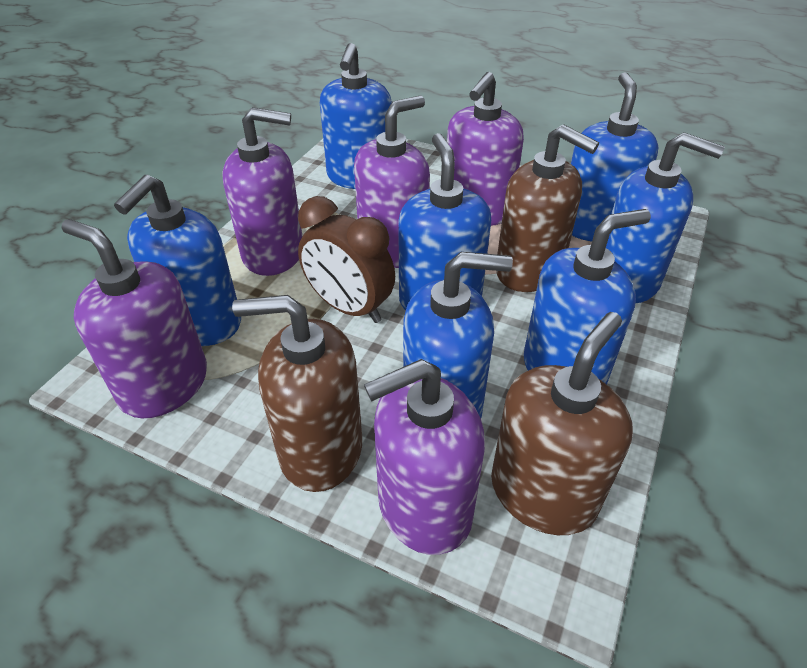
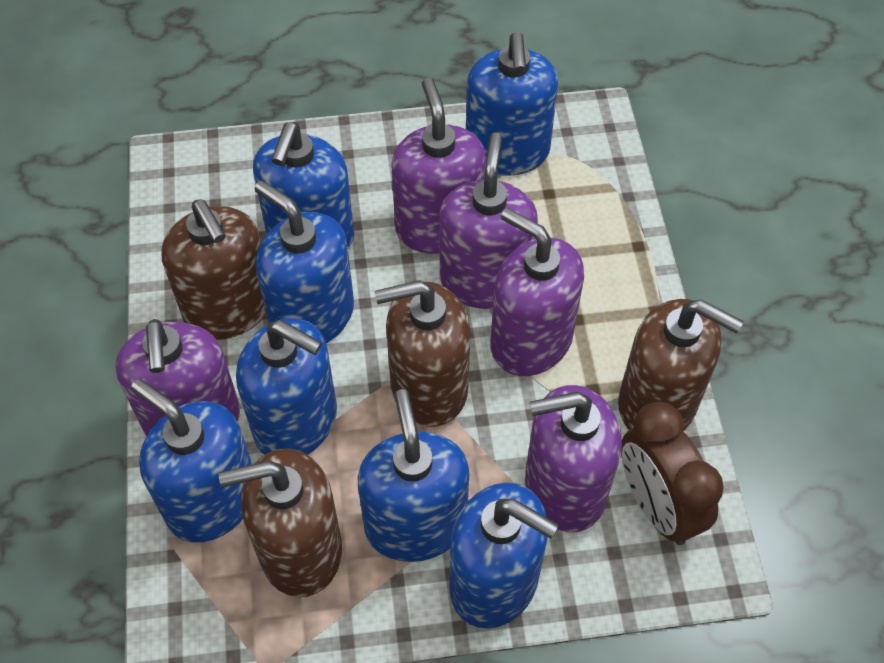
brown soap dispenser: 3 -> 4

